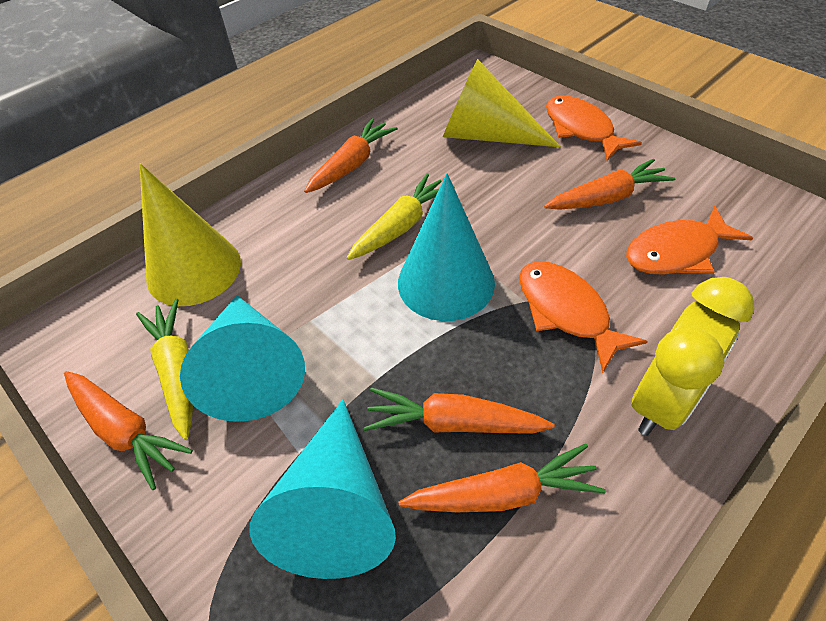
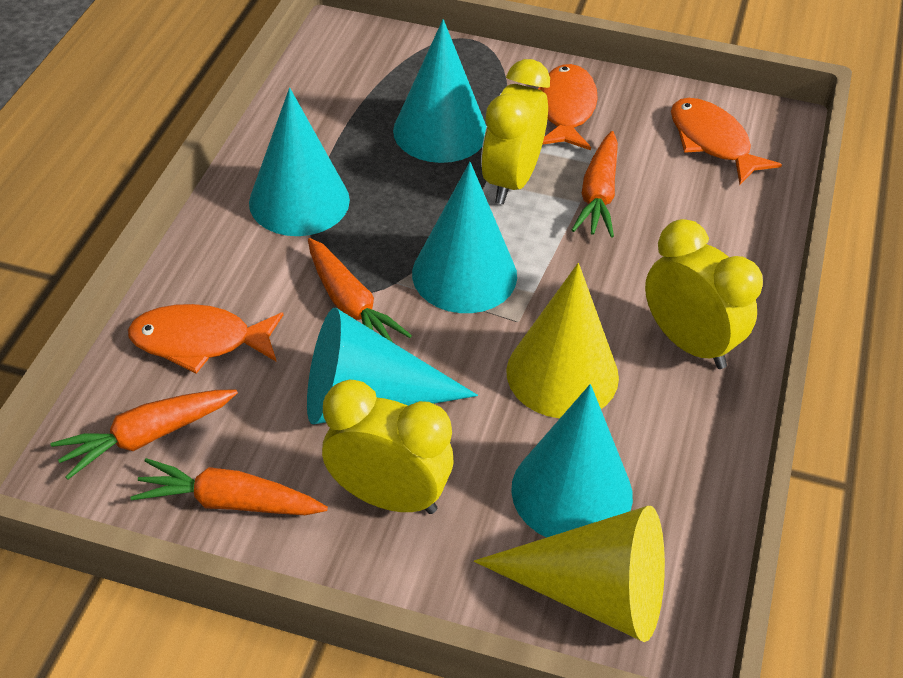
orange carrot: 5 -> 4
turquoise cone: 3 -> 5
yellow carrot: 2 -> 0
yellow clock: 1 -> 3

